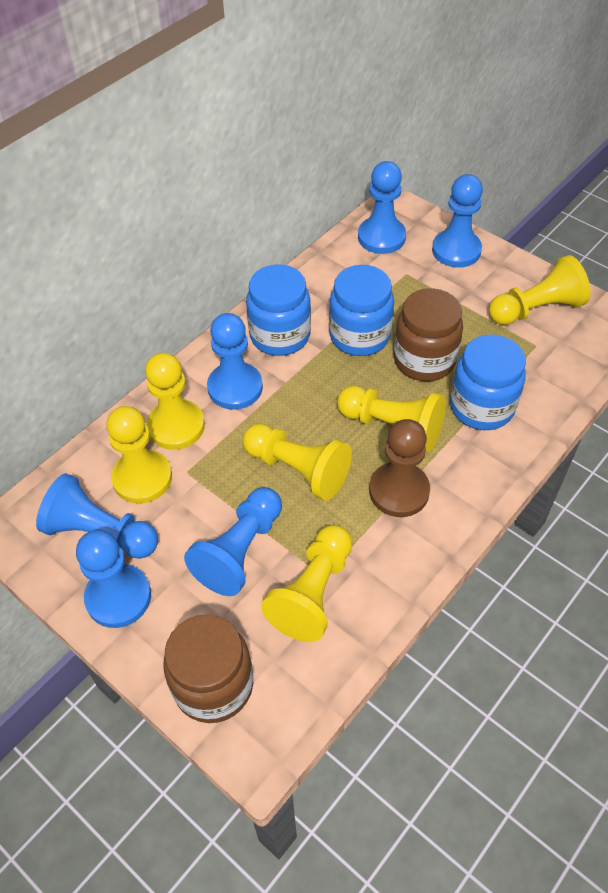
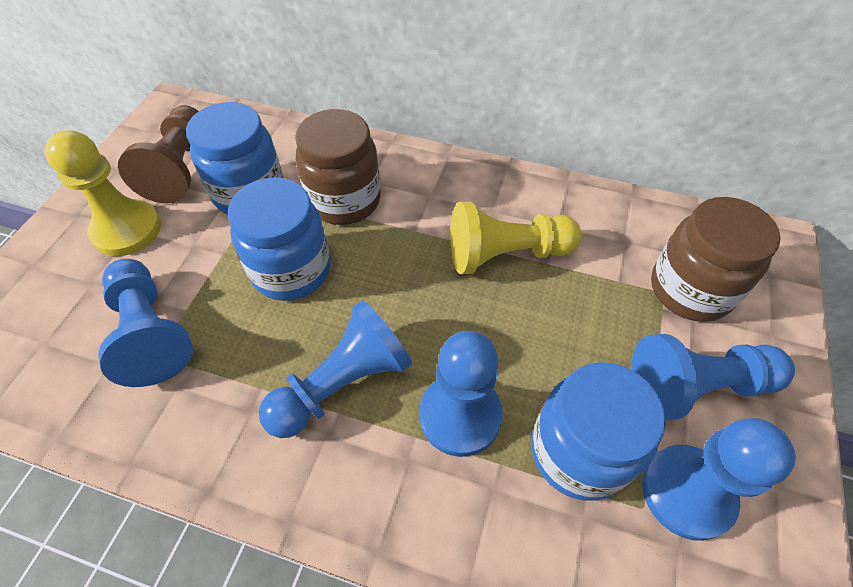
blue pawn: 6 -> 5
yellow pawn: 6 -> 2

